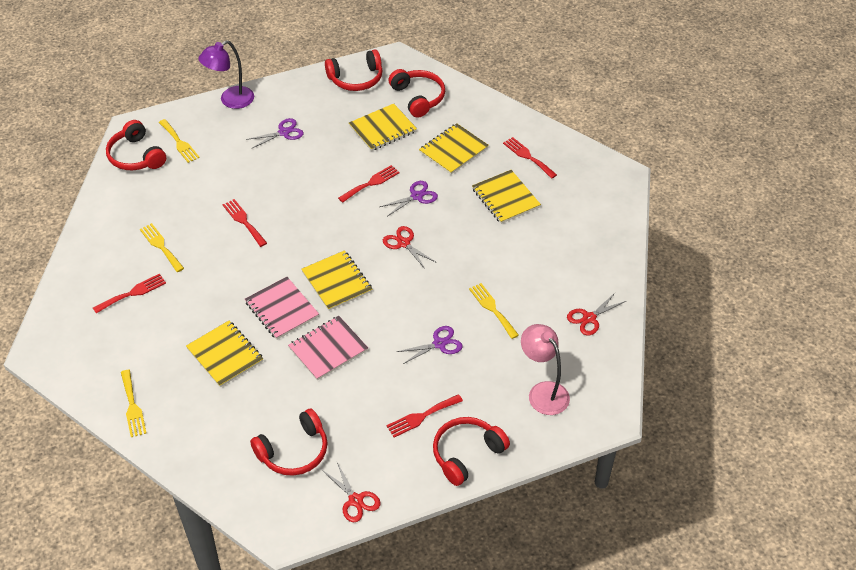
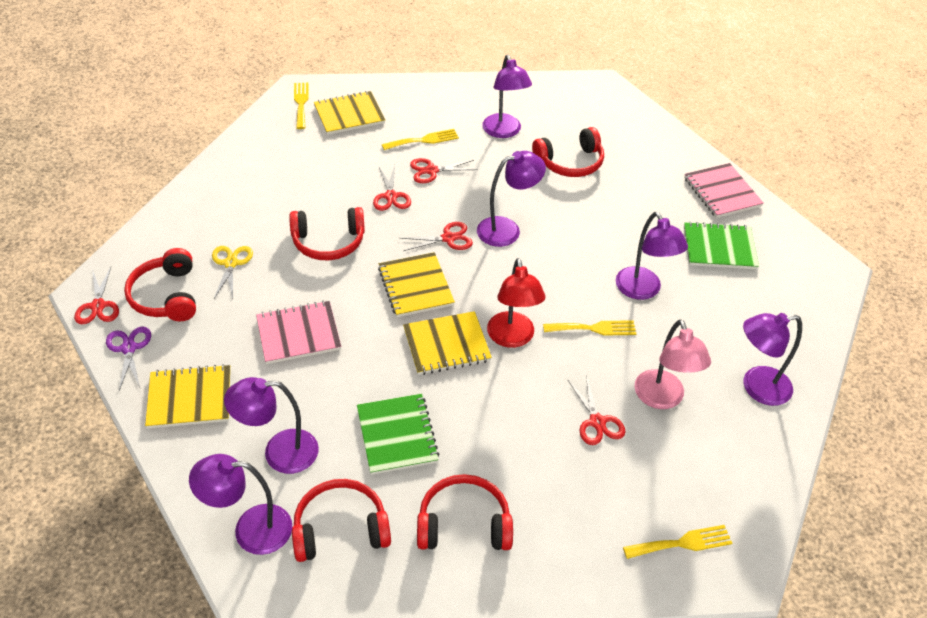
green notebook: 0 -> 2
purple lamp: 1 -> 6
purple scissors: 3 -> 1
red fork: 5 -> 0
red lamp: 0 -> 1
red scissors: 3 -> 5
yellow notebook: 5 -> 4
yellow scissors: 0 -> 1

